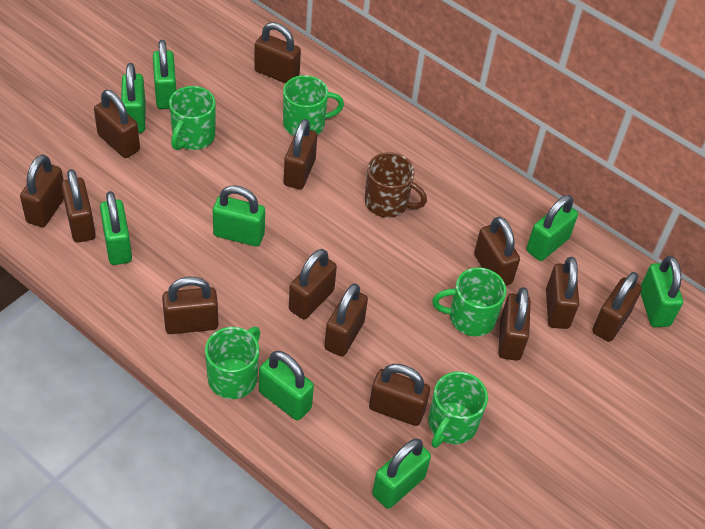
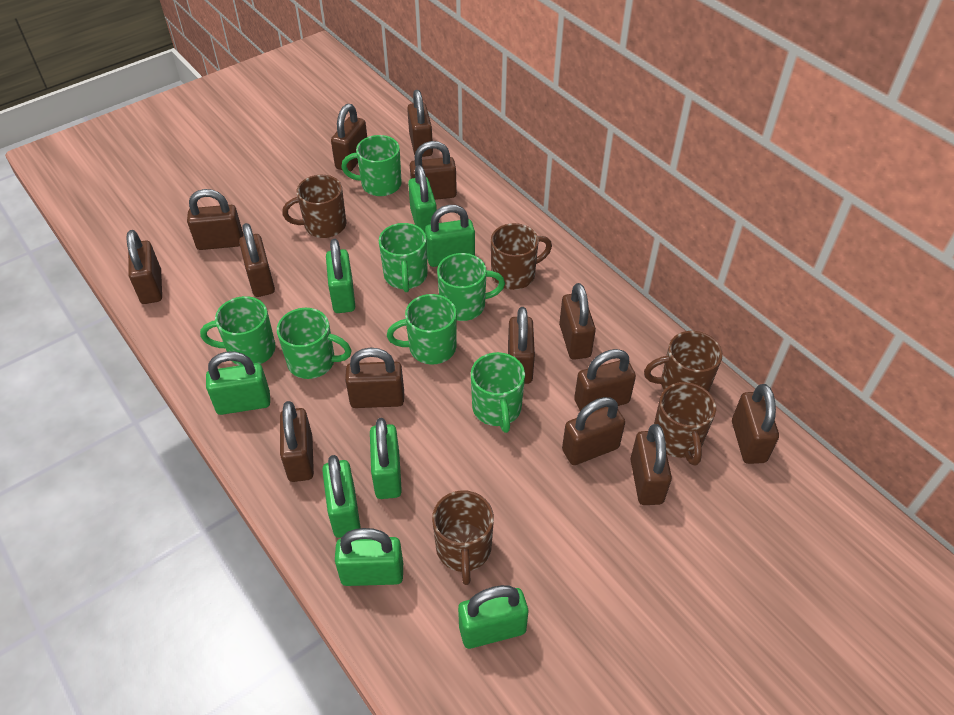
brown mug: 1 -> 5
brown padlock: 13 -> 14
green mug: 5 -> 7

